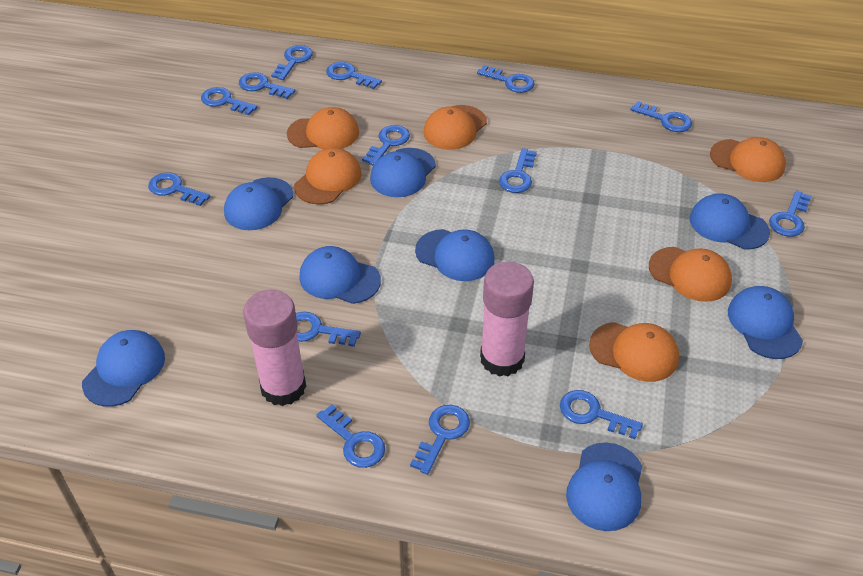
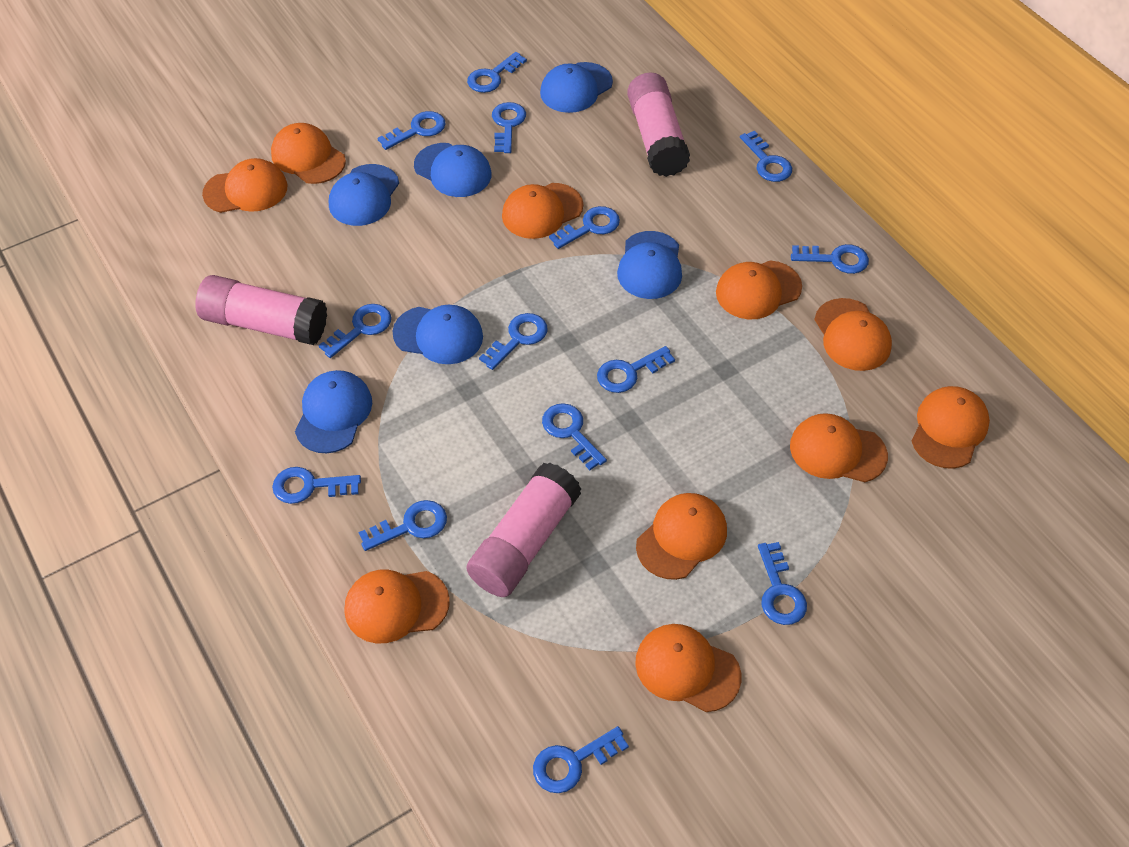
blue cap: 8 -> 6
orange cap: 6 -> 10
pink glue stick: 2 -> 3

